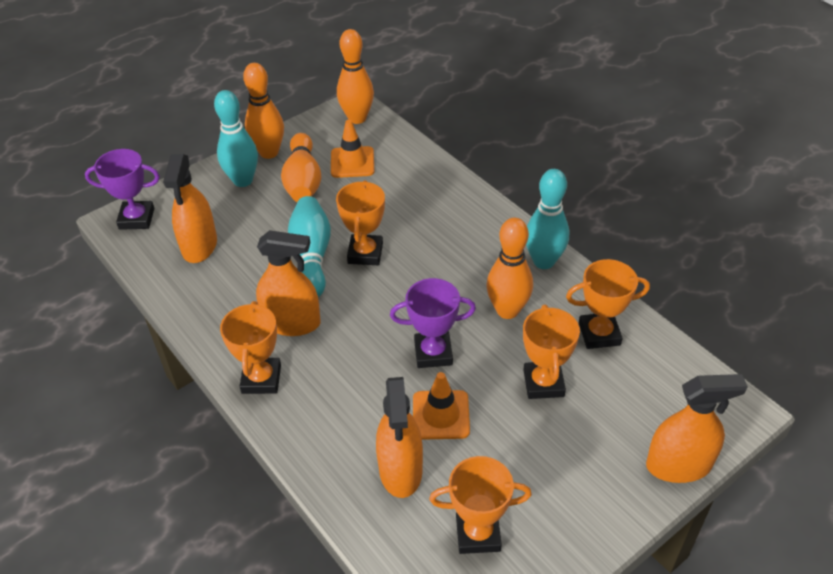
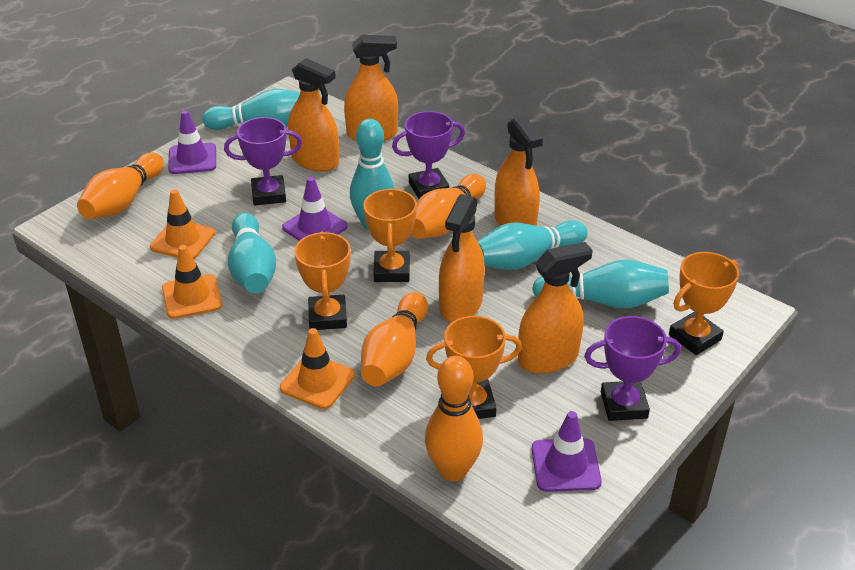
orange spray bottle: 4 -> 5
orange traffic cone: 2 -> 3
orange trophy: 5 -> 4
purple traffic cone: 0 -> 3
purple trophy: 2 -> 3
turquoise bowling pin: 3 -> 5

